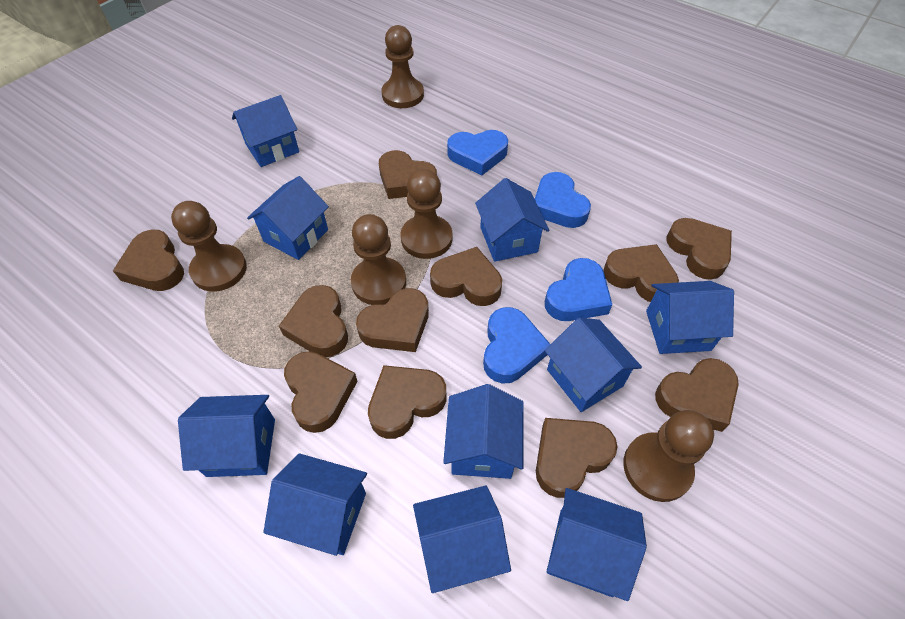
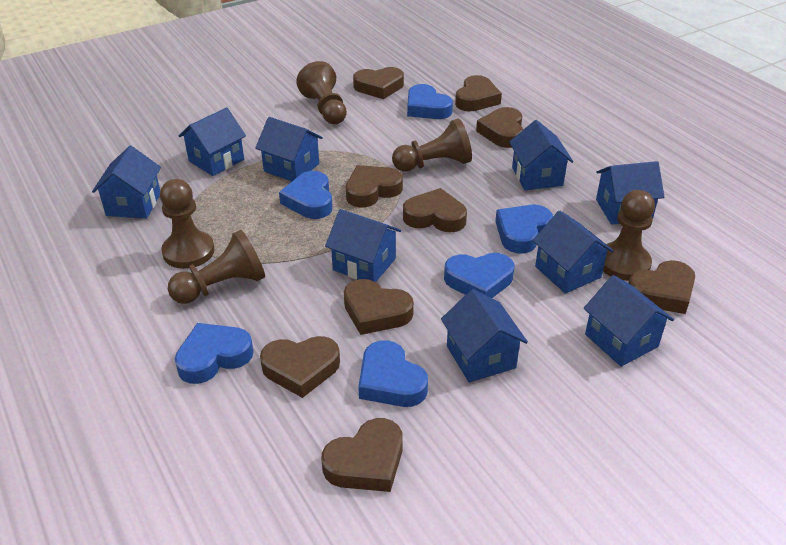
blue heart: 4 -> 6
blue house: 10 -> 9
brown heart: 11 -> 9

